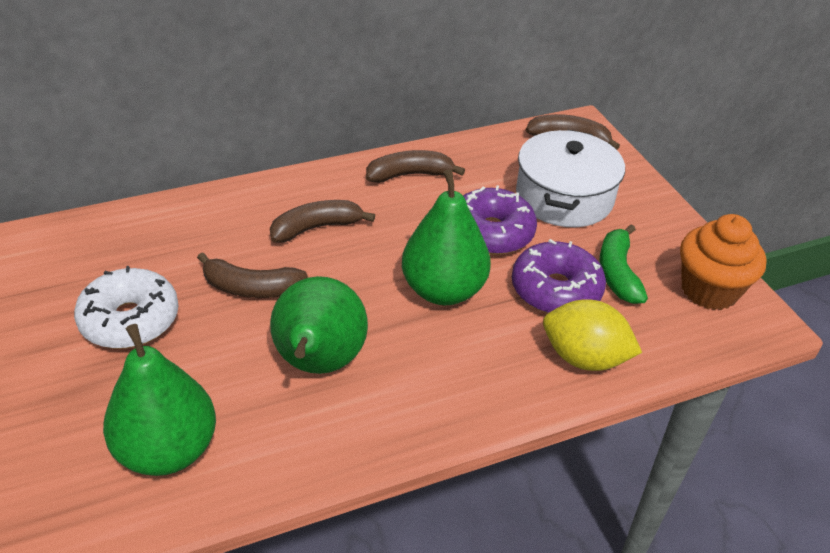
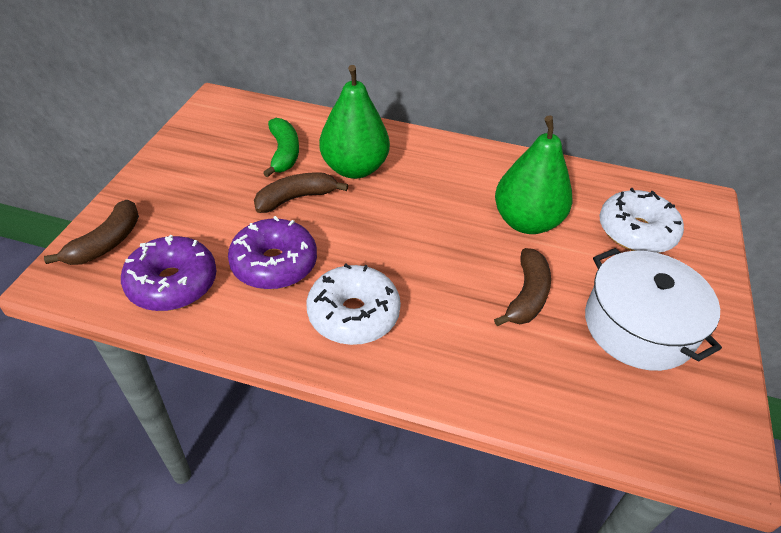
brown banana: 4 -> 3
green pear: 3 -> 2
orange cupcake: 1 -> 0
white donut: 1 -> 2
yellow lemon: 1 -> 0

